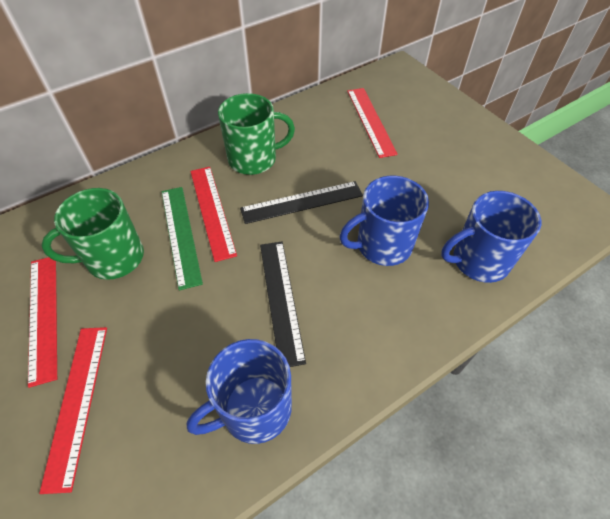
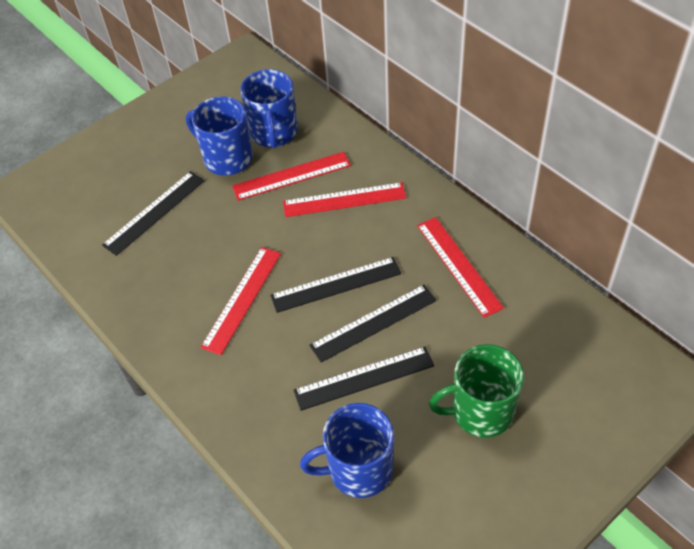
black ruler: 2 -> 4
green mug: 2 -> 1
green ruler: 1 -> 0

